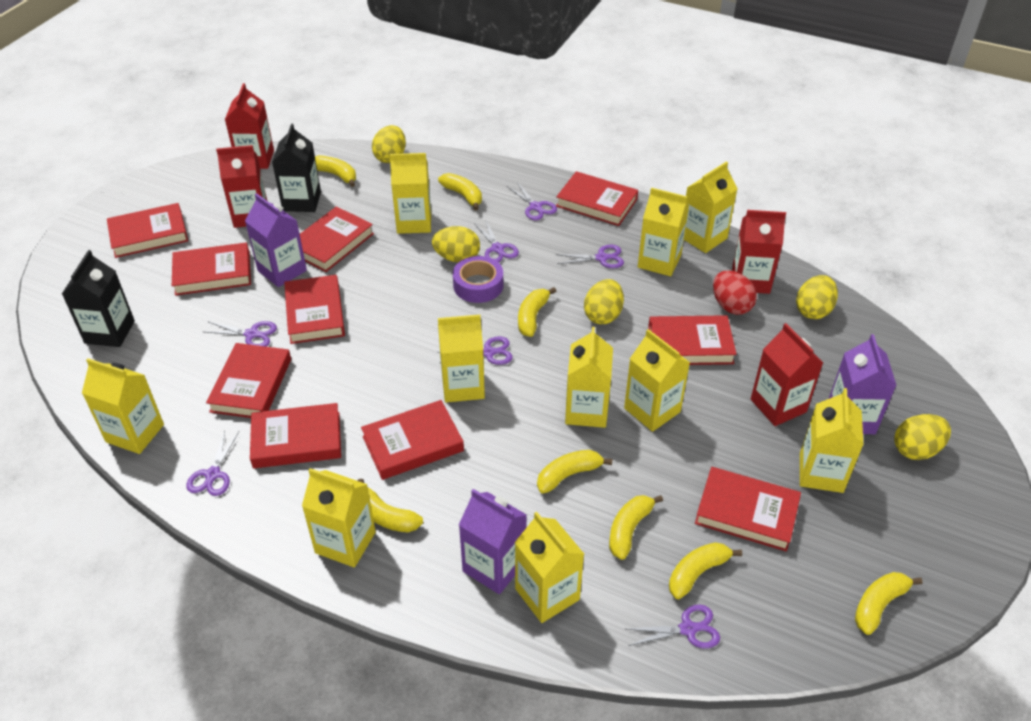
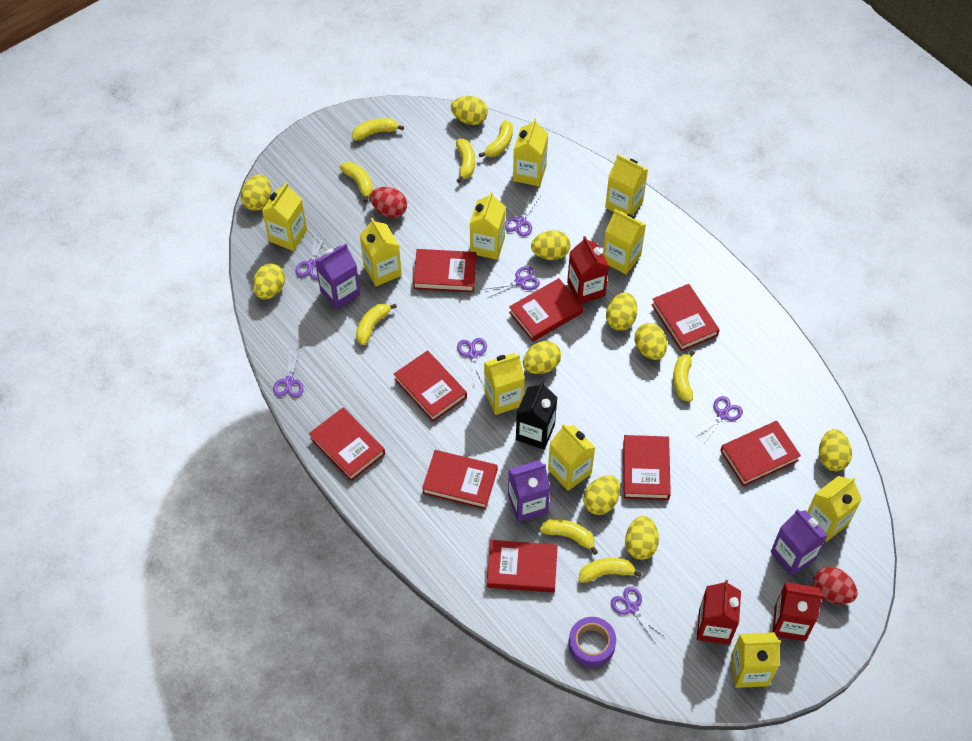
black carton: 2 -> 1
red book: 10 -> 9
red carton: 4 -> 3
red egg: 1 -> 2
yellow egg: 5 -> 10

